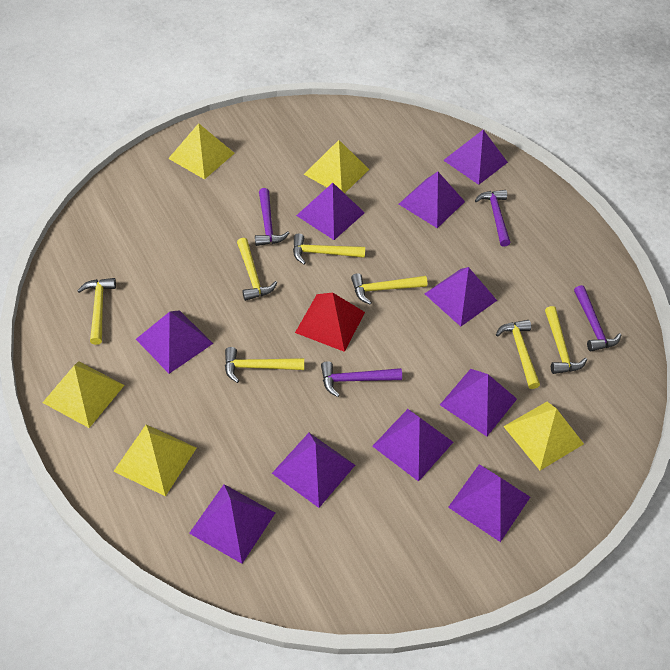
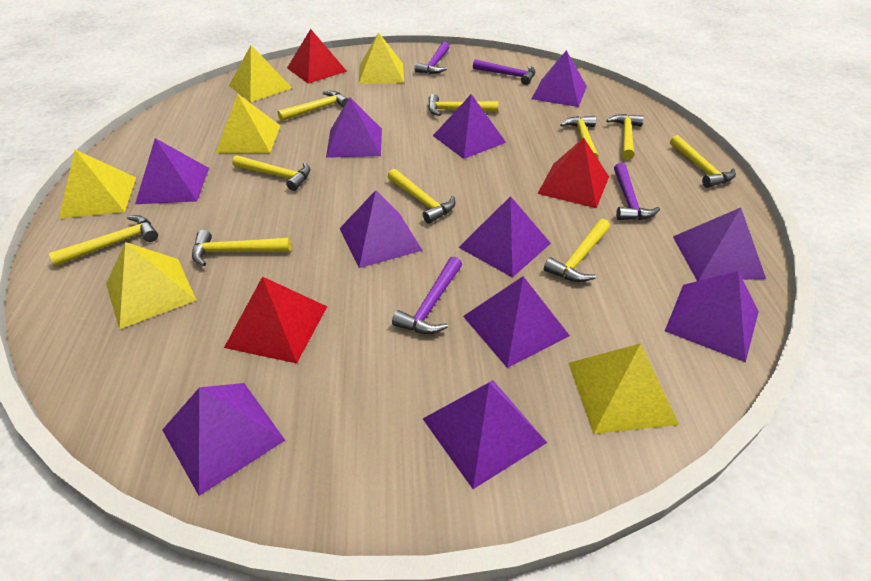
purple pyramid: 10 -> 11
red pyramid: 1 -> 3
yellow hammer: 7 -> 10
yellow pyramid: 5 -> 6

